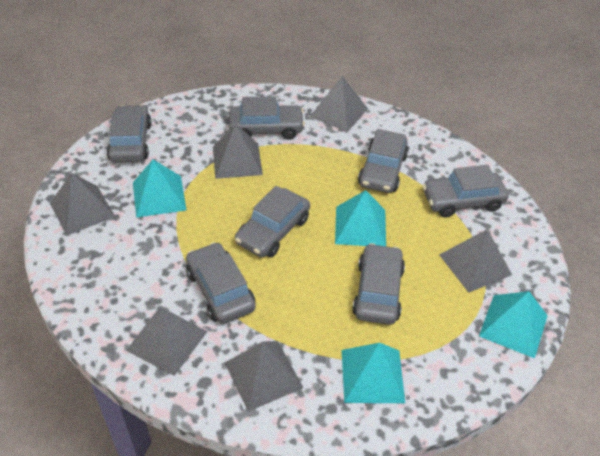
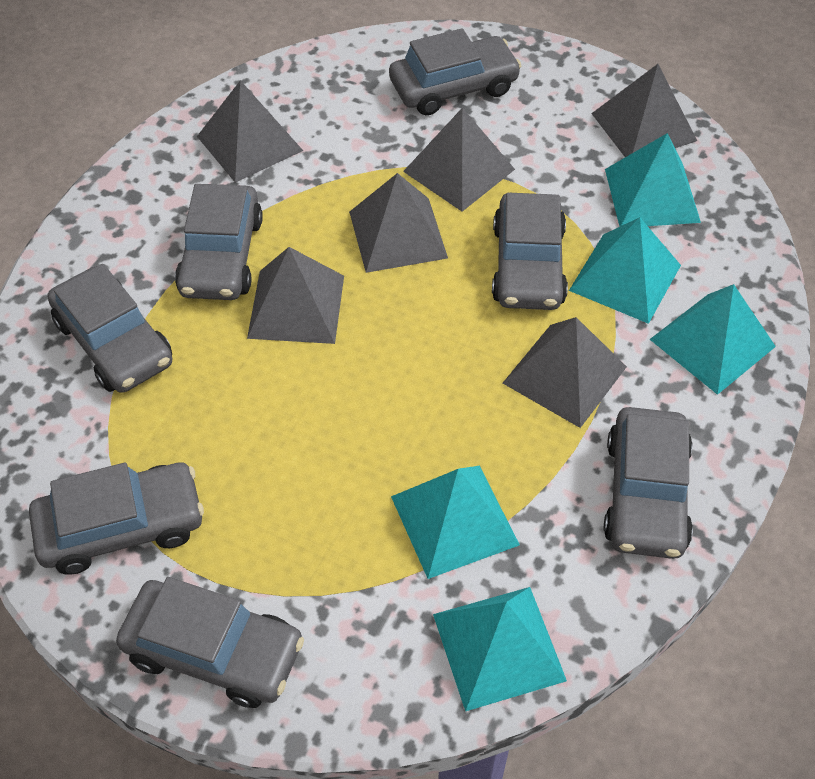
turquoise pyramid: 4 -> 5

